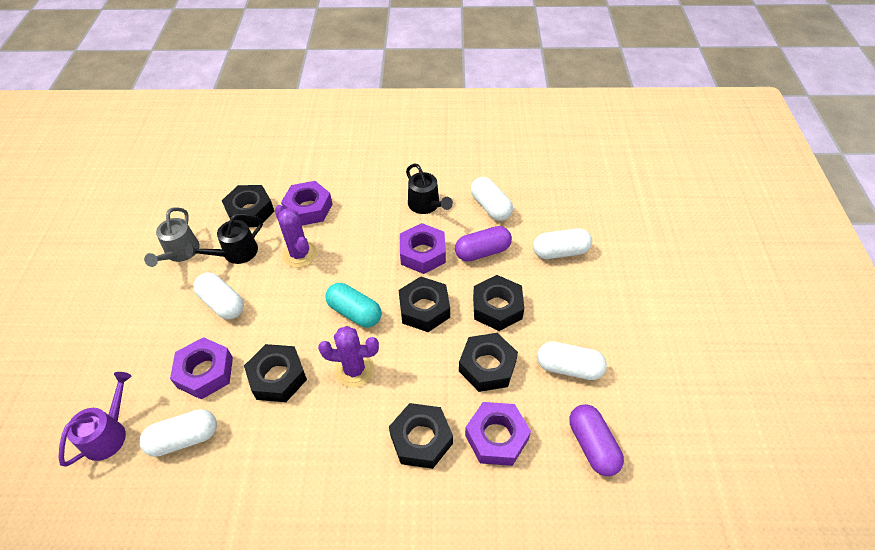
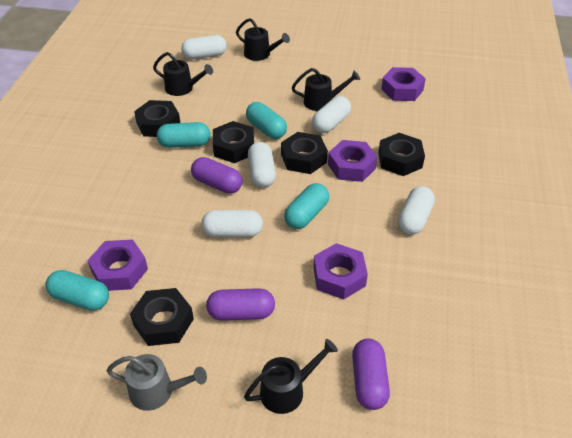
black nut: 6 -> 5
black watering can: 2 -> 4
purple cactus: 2 -> 0
purple capsule: 2 -> 3
purple watering can: 1 -> 0
turquoise capsule: 1 -> 4

